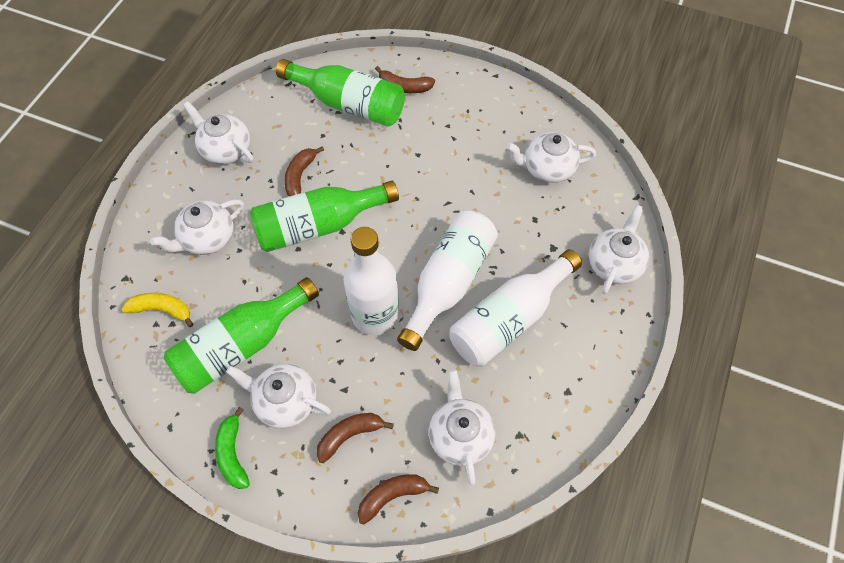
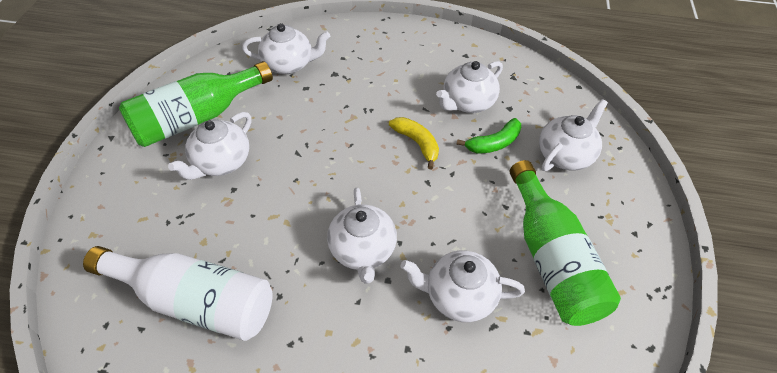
brown banana: 4 -> 0
green bottle: 3 -> 2
white bottle: 3 -> 1

